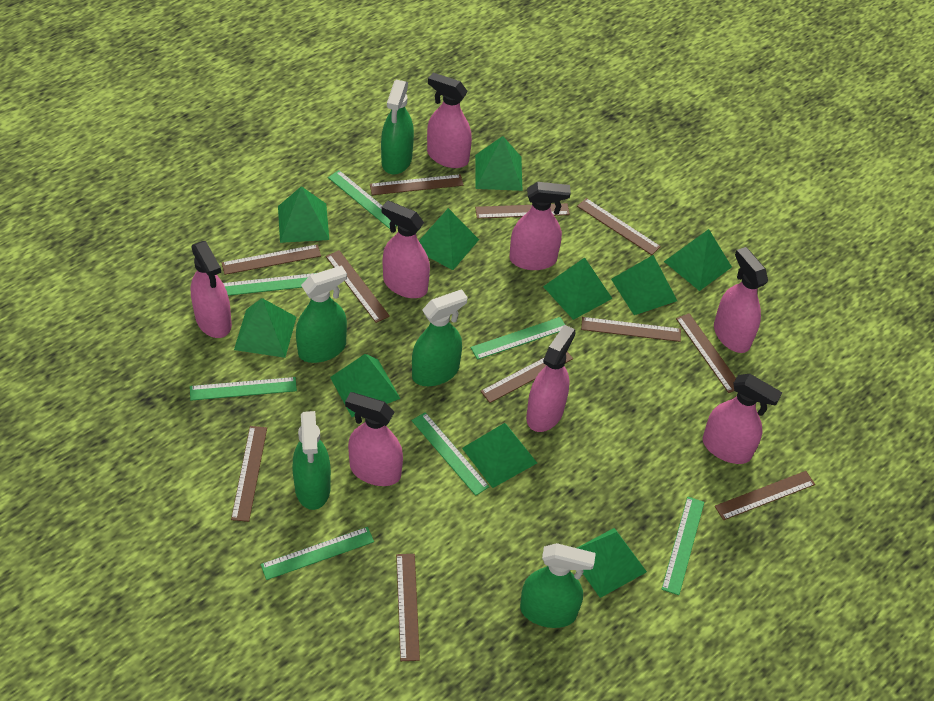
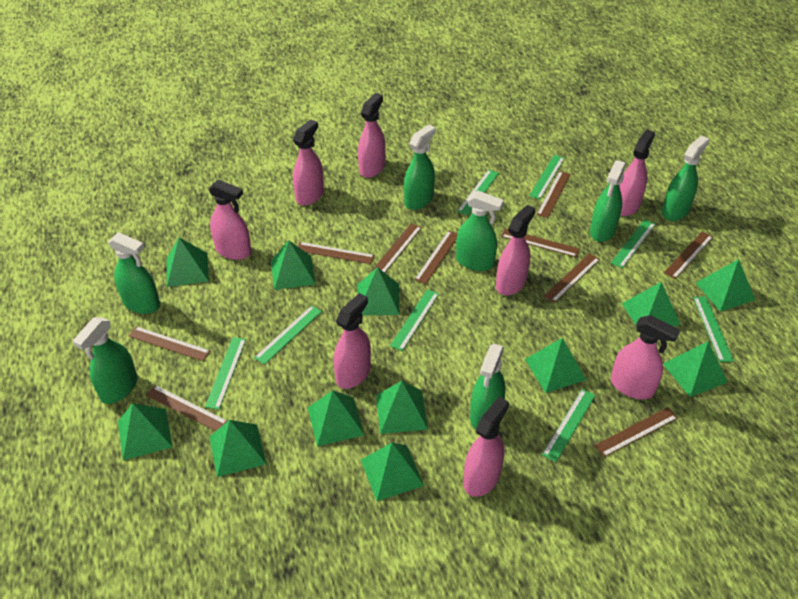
brown ruler: 11 -> 10
green pyramid: 10 -> 12
green ruler: 7 -> 8
green spray bottle: 5 -> 7

